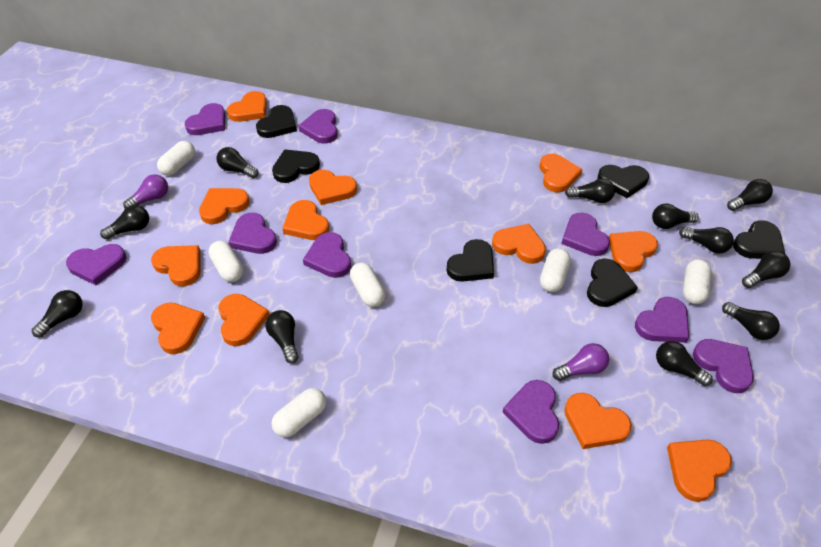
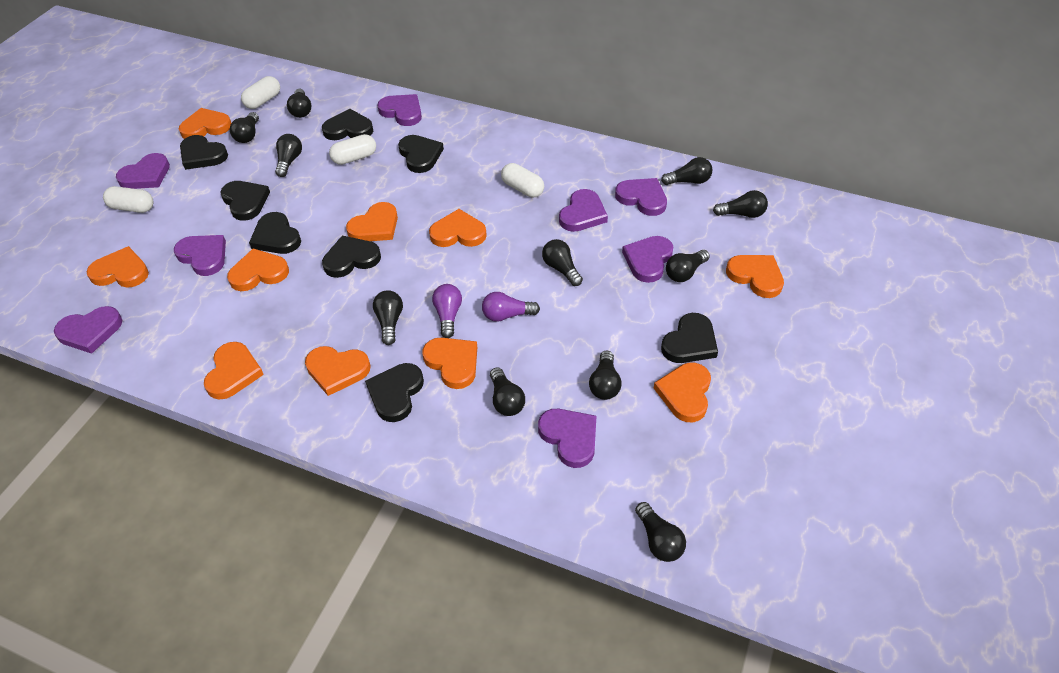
black heart: 6 -> 8
orange heart: 12 -> 10
purple heart: 9 -> 8
white capsule: 6 -> 4

